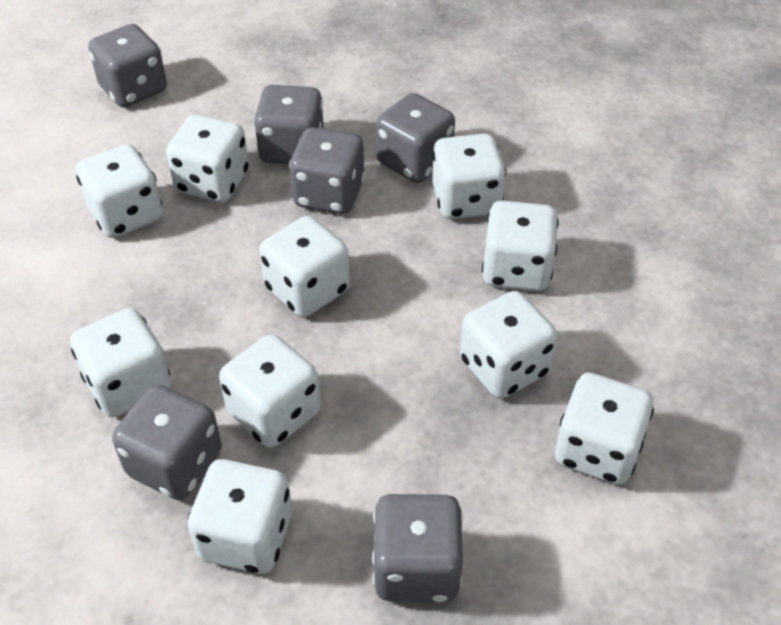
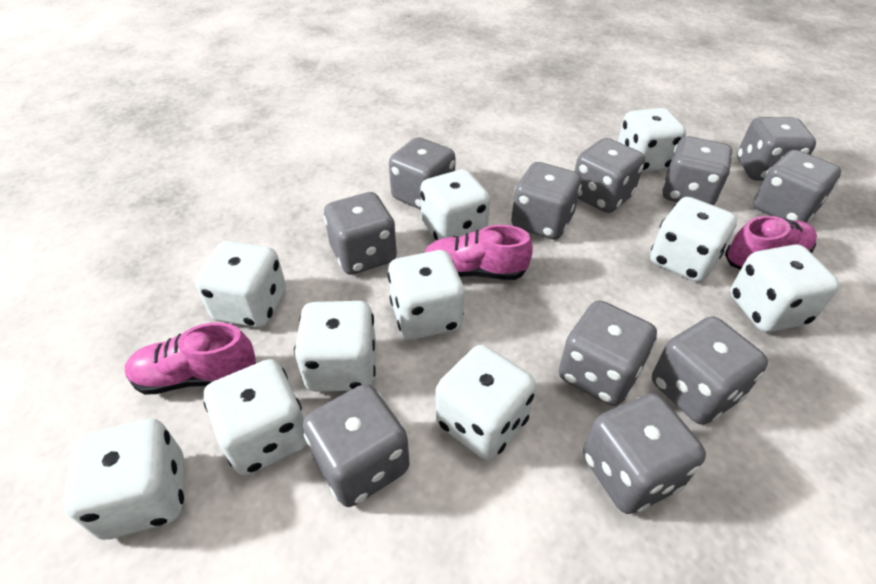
grey dice: 6 -> 11
pink shoe: 0 -> 3

